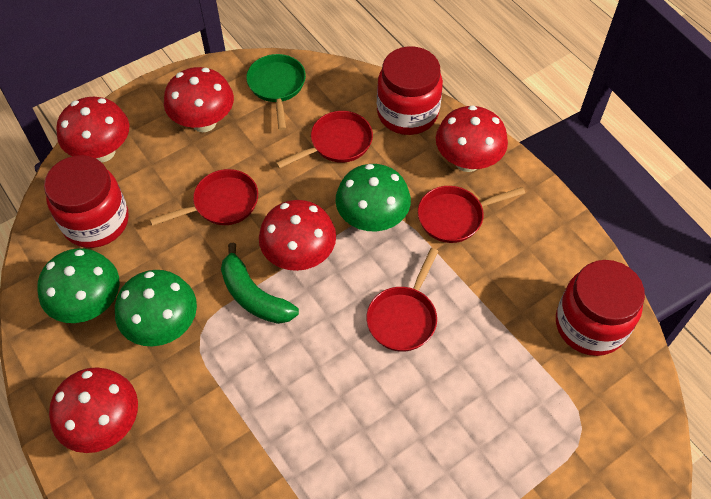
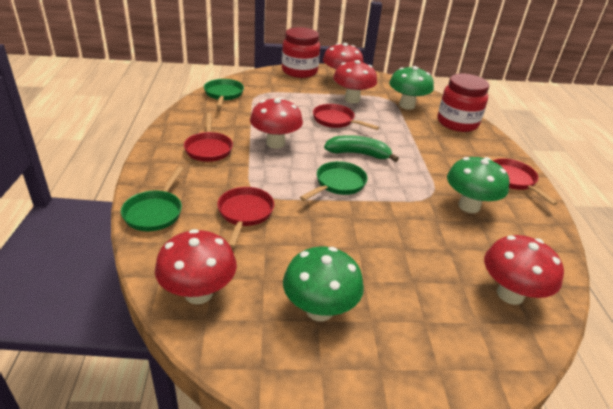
green pan: 1 -> 3
red jar: 3 -> 2

